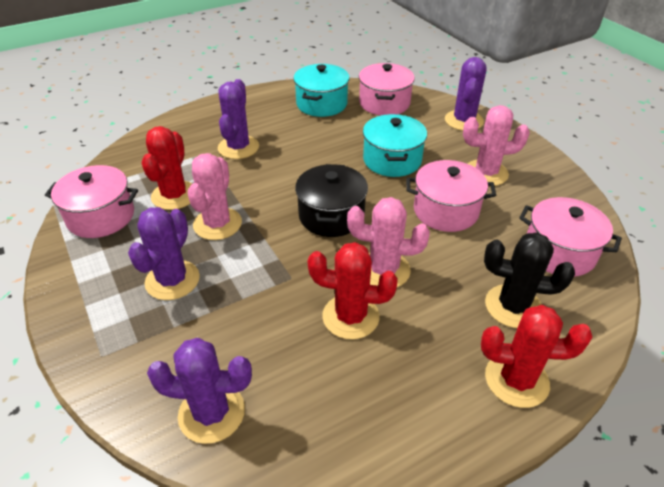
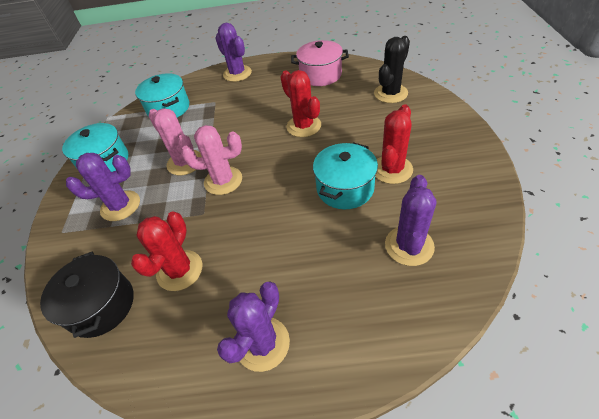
pink cactus: 3 -> 2
pink pot: 4 -> 1
turquoise pot: 2 -> 3

